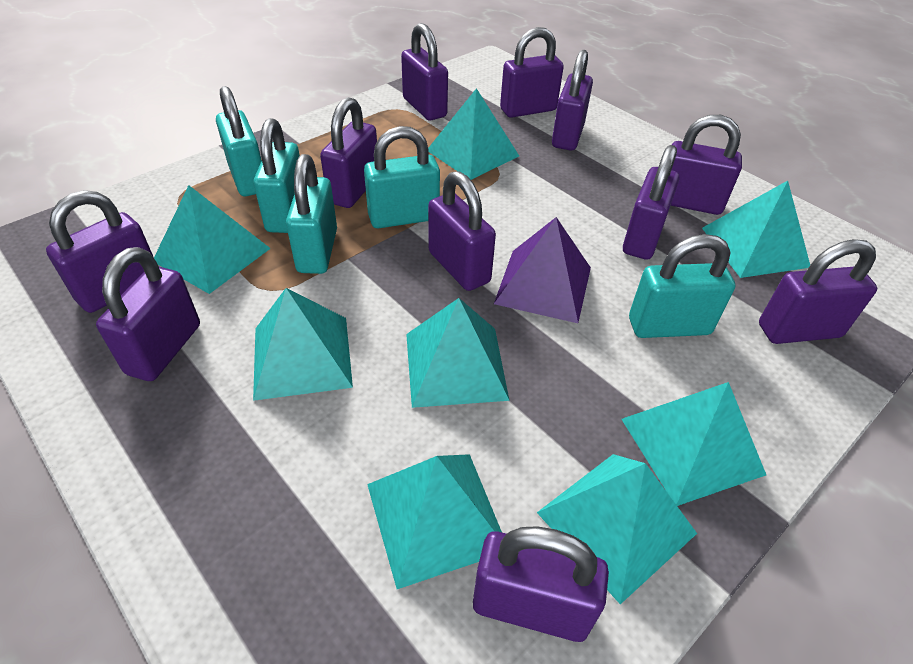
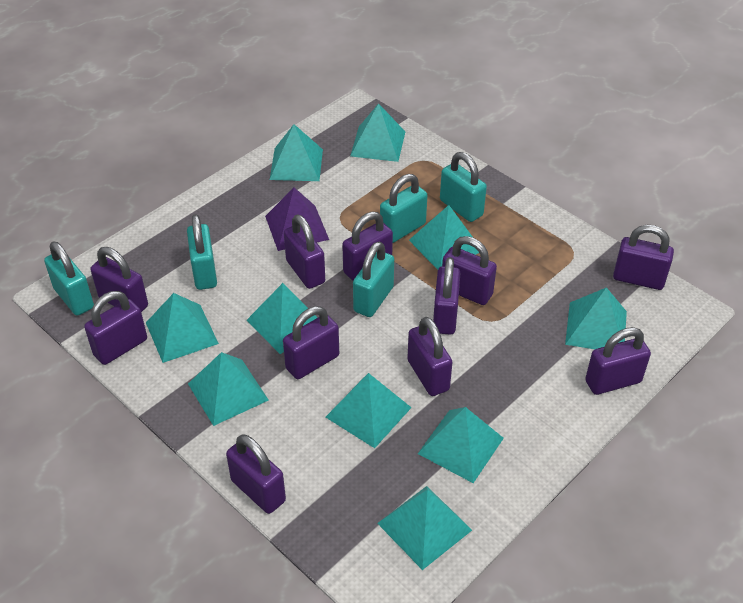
turquoise pyramid: 8 -> 10

